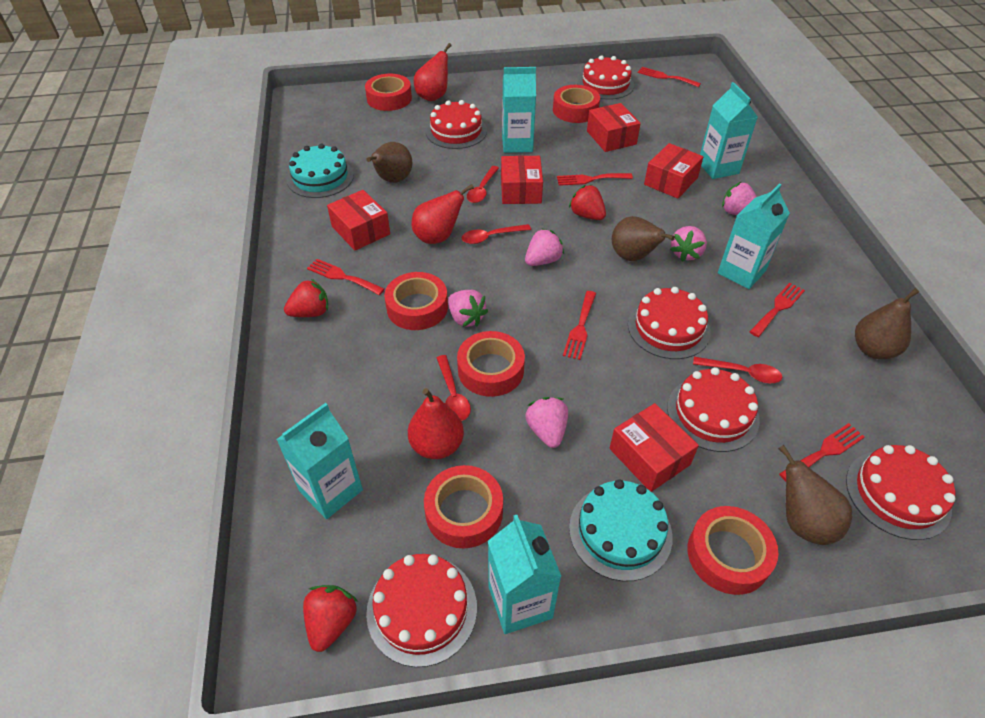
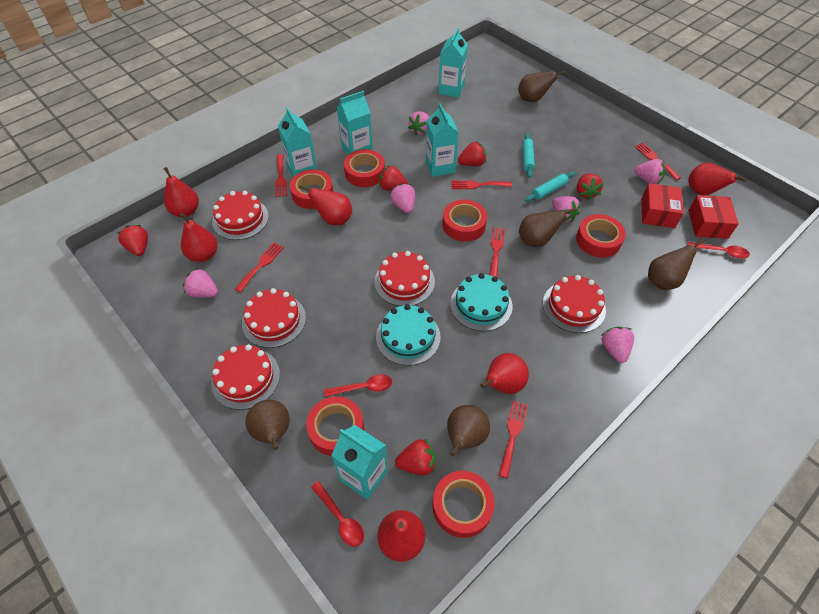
brown pear: 4 -> 5
pink strawberry: 5 -> 6
red box: 5 -> 2
red cake: 6 -> 5
red pear: 3 -> 6
red spoon: 4 -> 3
red strawberry: 3 -> 5
turquoise rolling pin: 0 -> 2

